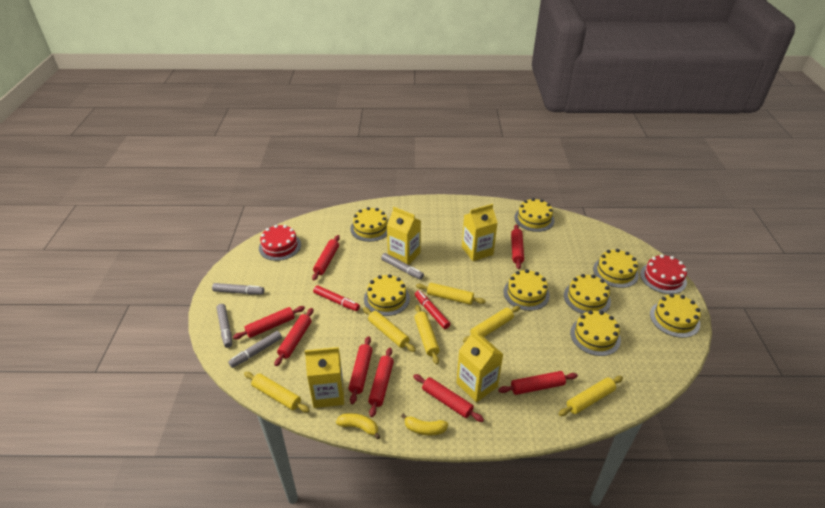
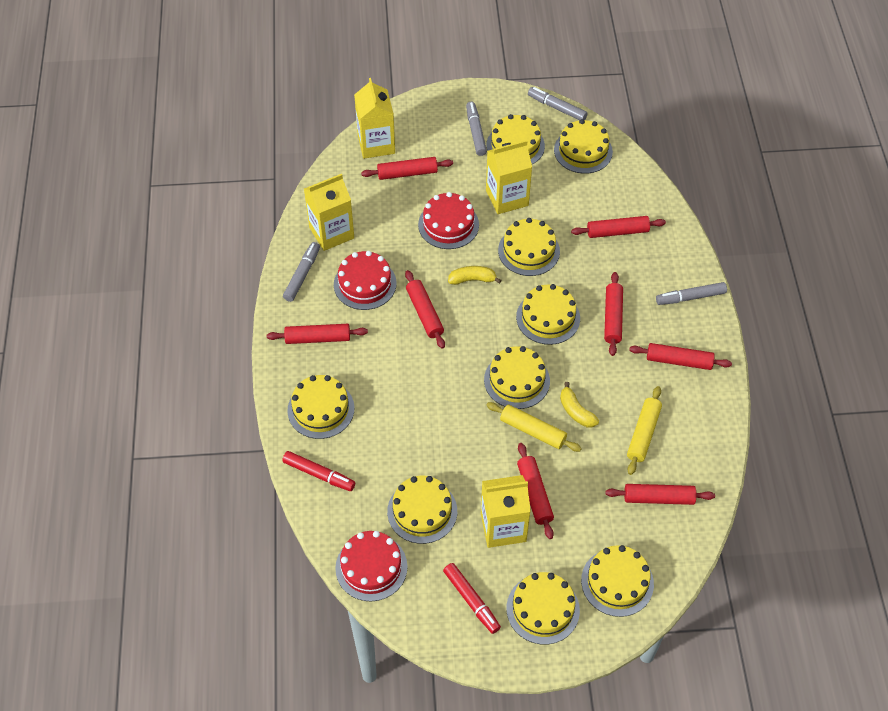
red cake: 2 -> 3
yellow cake: 8 -> 9
yellow rolling pin: 6 -> 2

